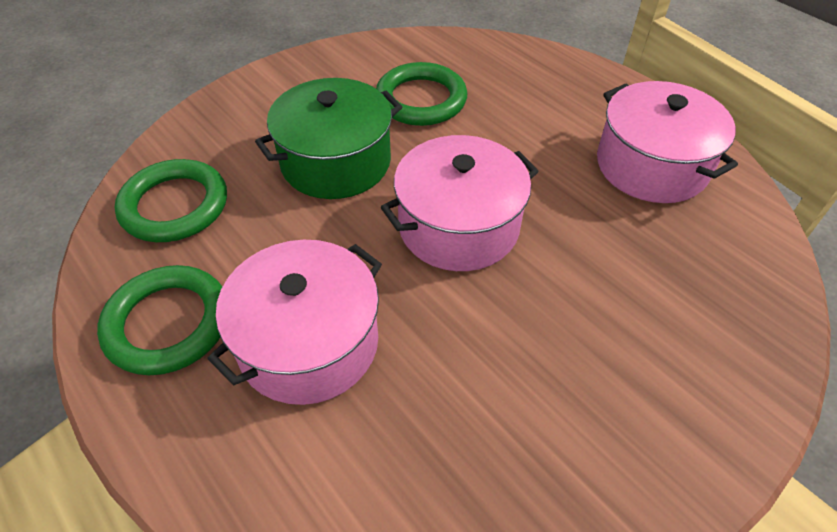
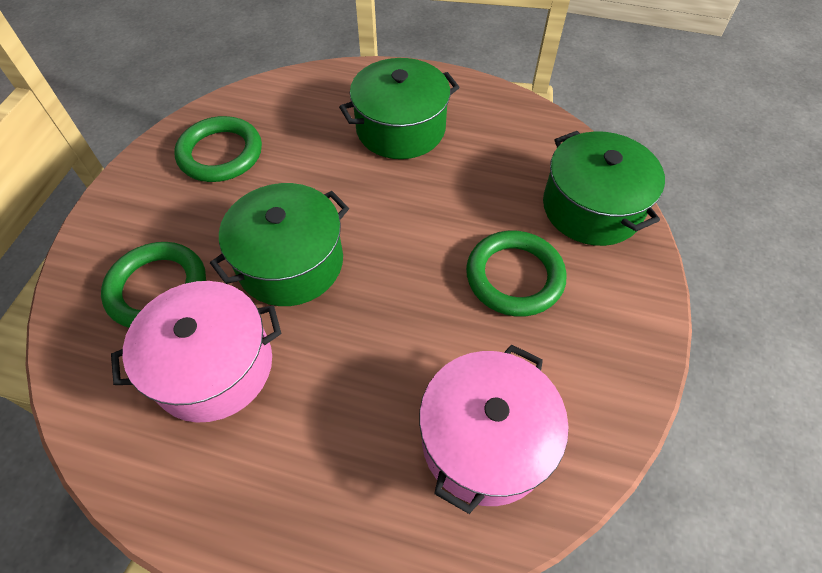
green pot: 1 -> 3
pink pot: 3 -> 2

